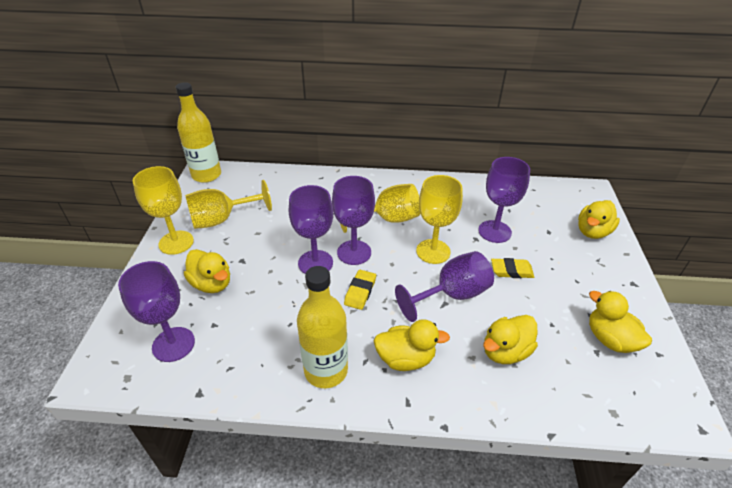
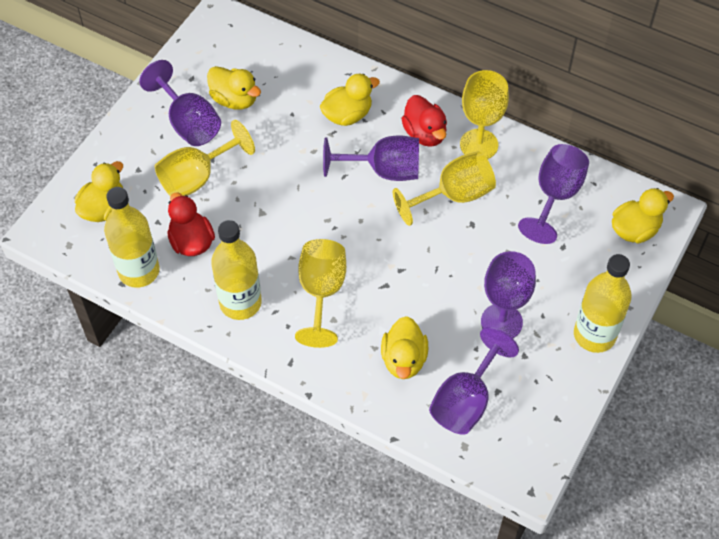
red duck: 0 -> 2
yellow bottle: 2 -> 3
yellow eraser: 2 -> 0

